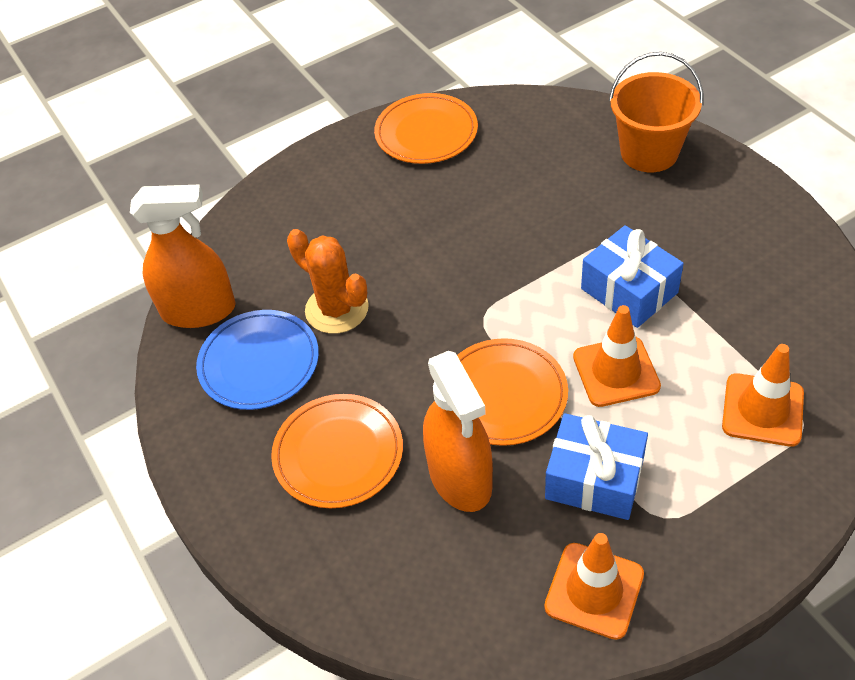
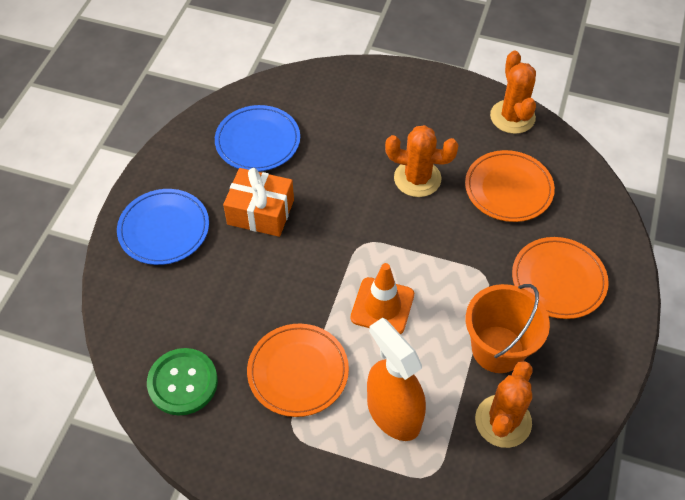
blue gift: 2 -> 0
blue plate: 1 -> 2
green button: 0 -> 1
orange cactus: 1 -> 3
orange gift: 0 -> 1
orange spray bottle: 2 -> 1
orange traffic cone: 3 -> 1

